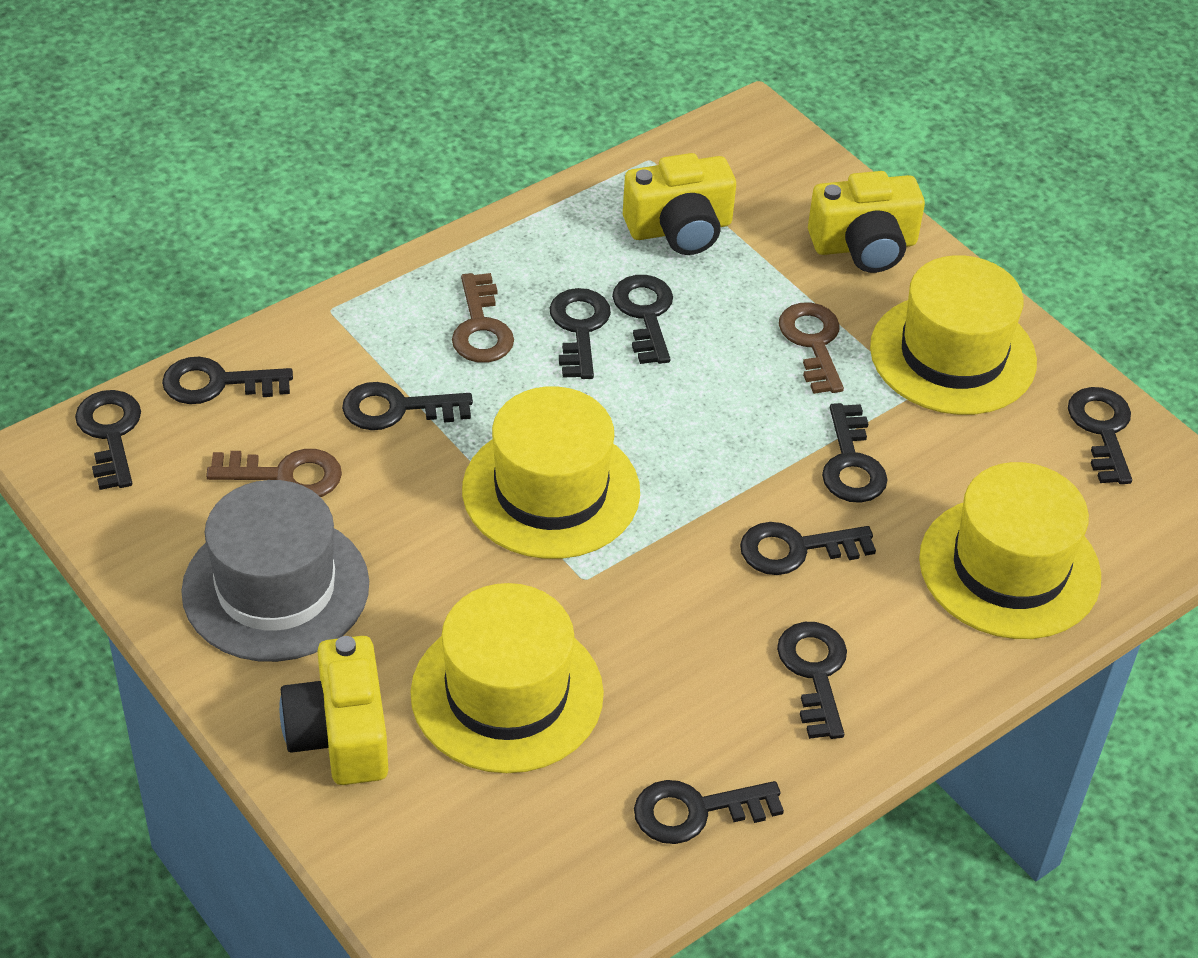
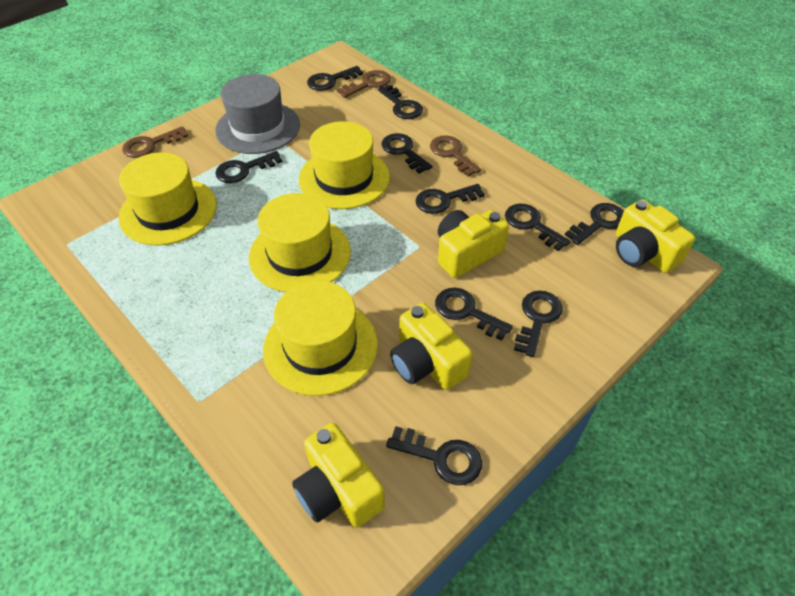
yellow camera: 3 -> 4

